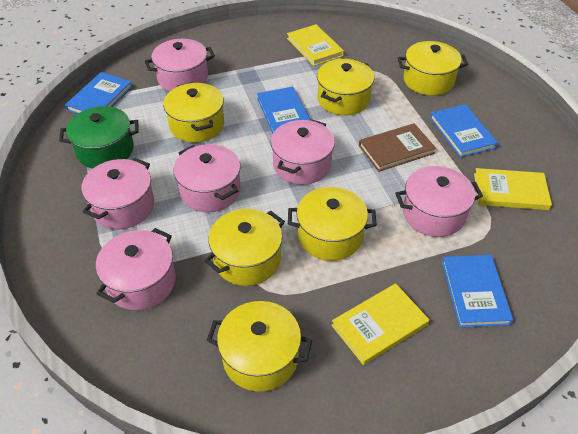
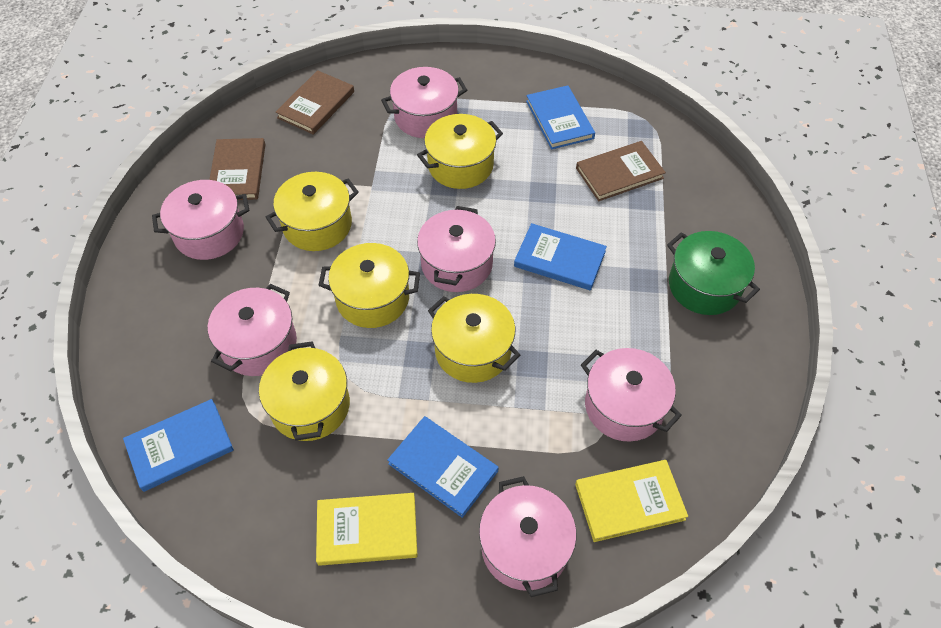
brown book: 1 -> 3
yellow book: 3 -> 2
yellow pot: 6 -> 5

